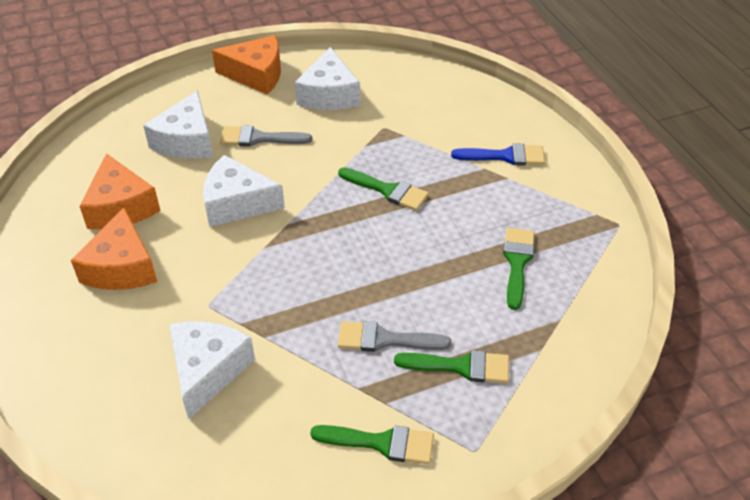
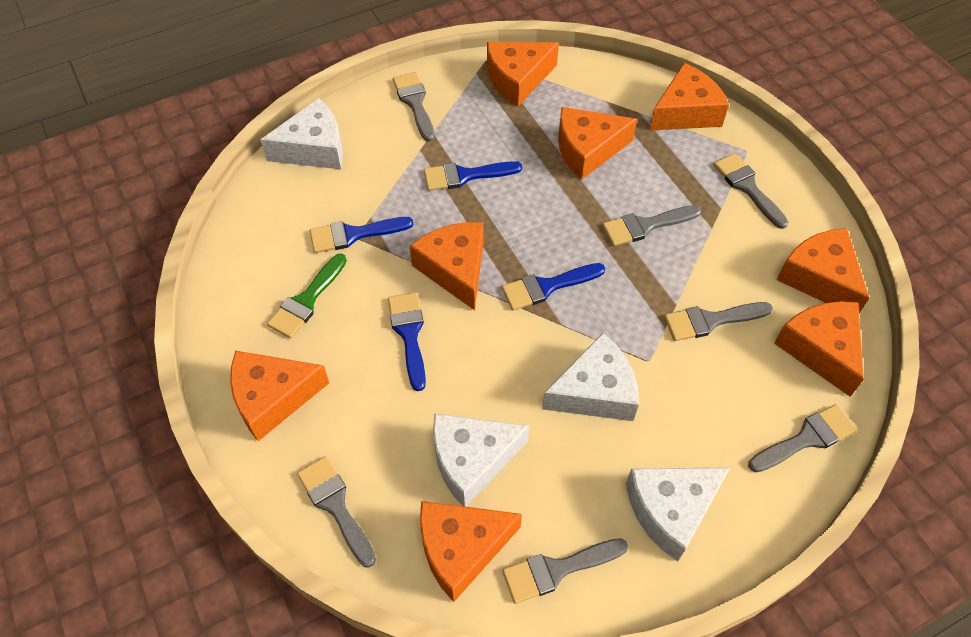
blue brush: 1 -> 4
green brush: 4 -> 1
grey brush: 2 -> 7
orange cheese: 3 -> 8

